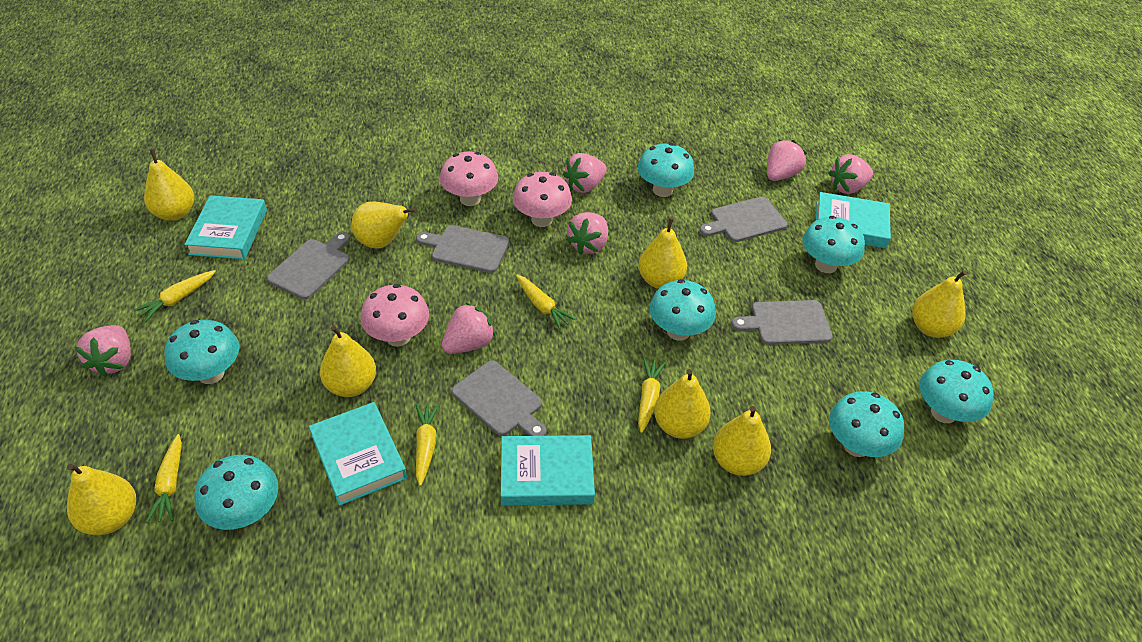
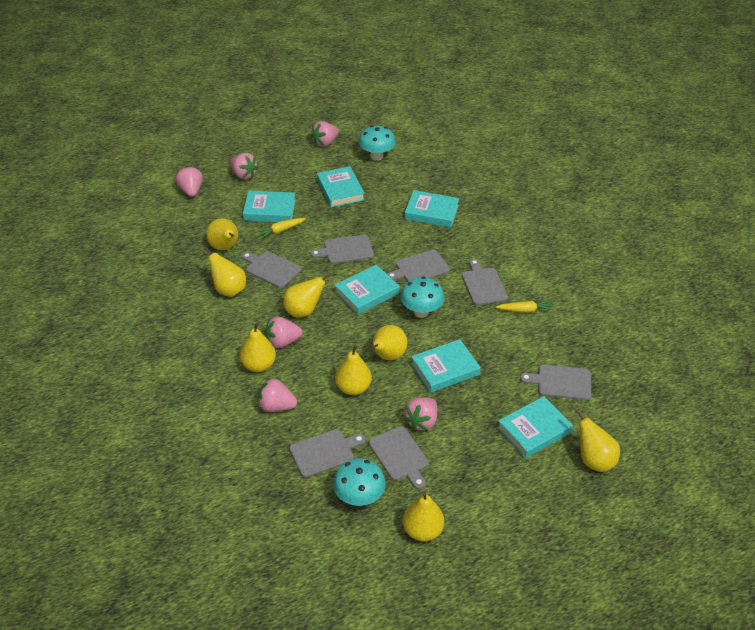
grey cutting board: 5 -> 7
pink mushroom: 3 -> 0
turquoise book: 4 -> 6
turquoise mushroom: 7 -> 3
yellow carrot: 5 -> 2

